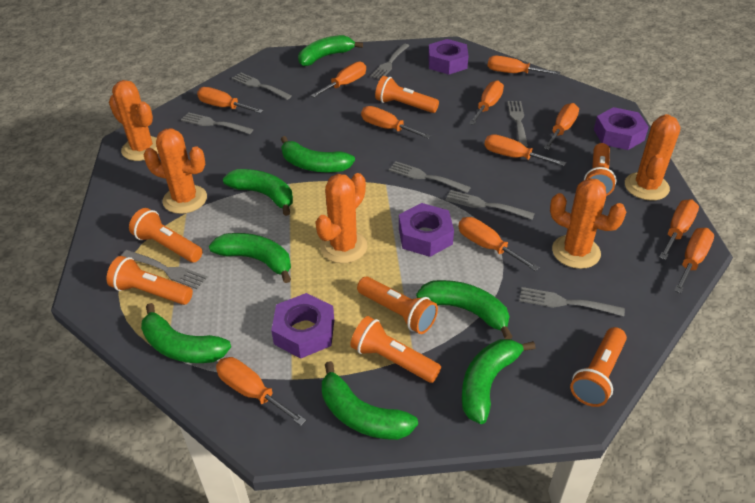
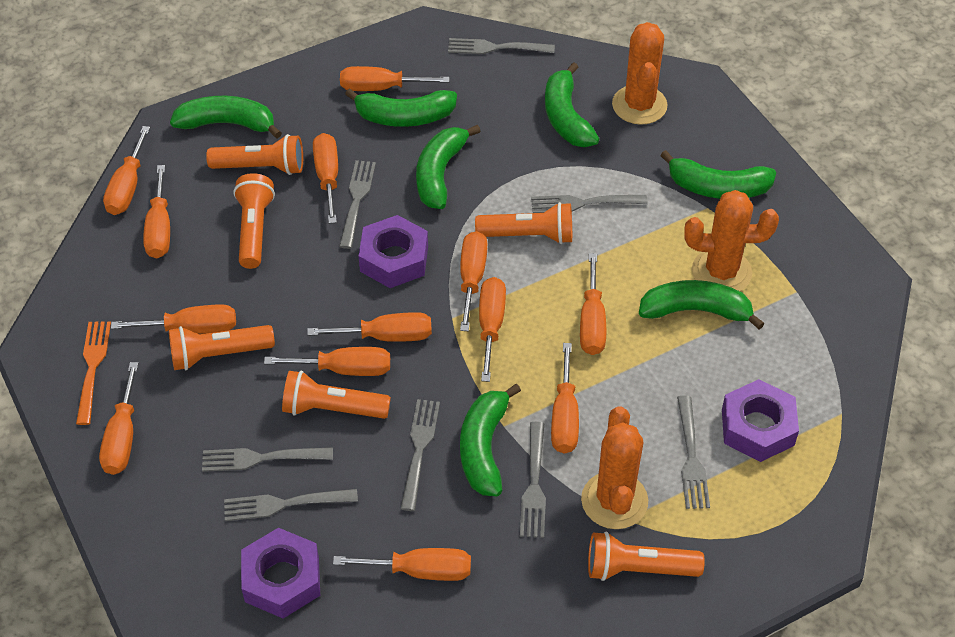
green banana: 8 -> 7
orange cactus: 5 -> 3
orange flashlight: 7 -> 6
orange fork: 0 -> 1
orange screwdriver: 11 -> 13
purple nut: 4 -> 3

